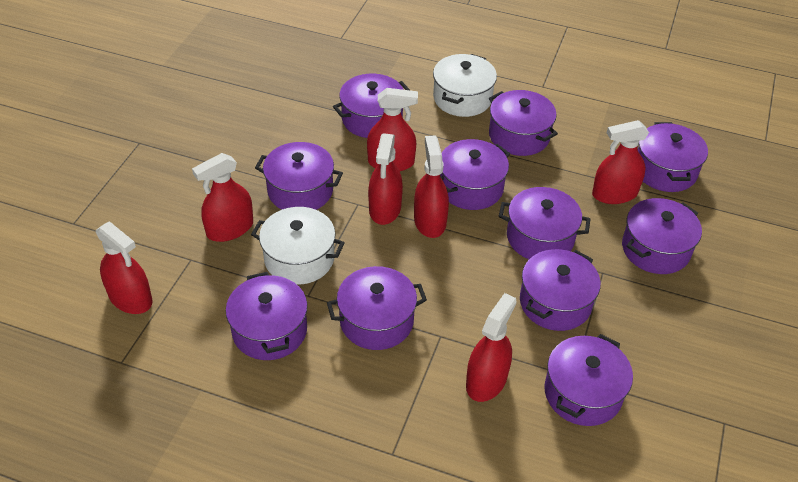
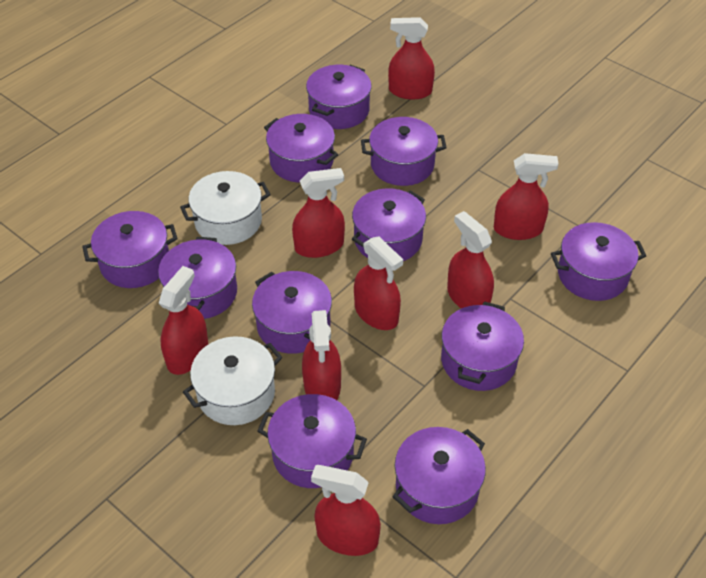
red spray bottle: 7 -> 8

